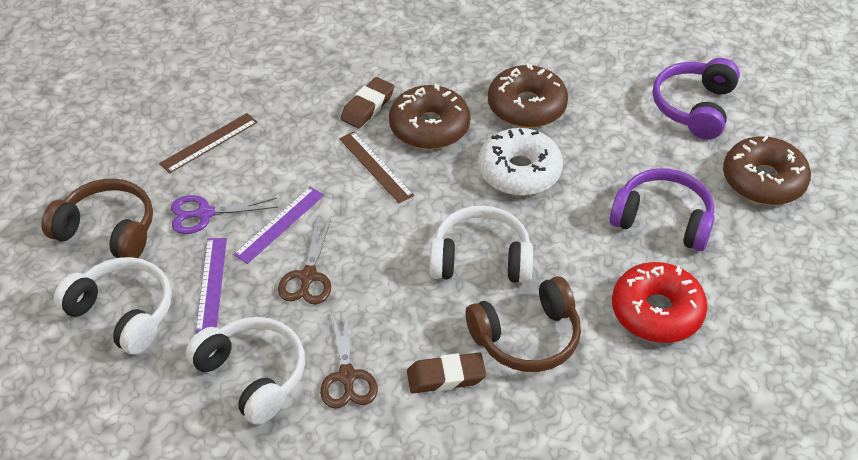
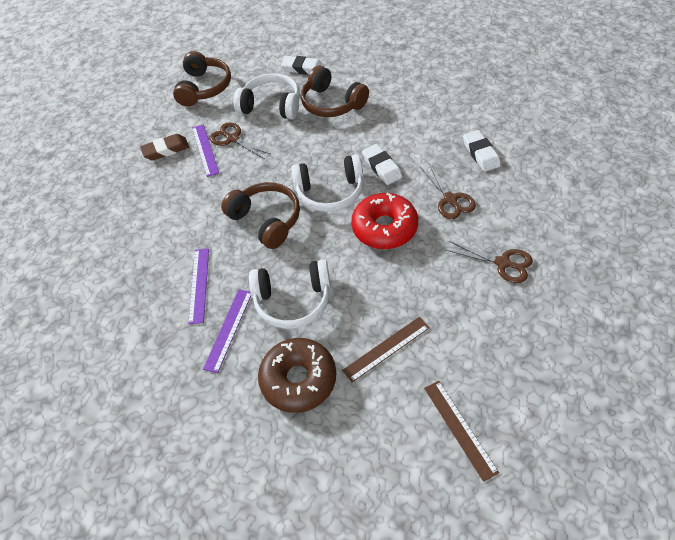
brown donut: 3 -> 1
brown eraser: 2 -> 1
brown headphones: 2 -> 3
brown scissors: 2 -> 3
purple headphones: 2 -> 0
purple ruler: 2 -> 3
purple scissors: 1 -> 0
white donut: 1 -> 0
white eraser: 0 -> 3

